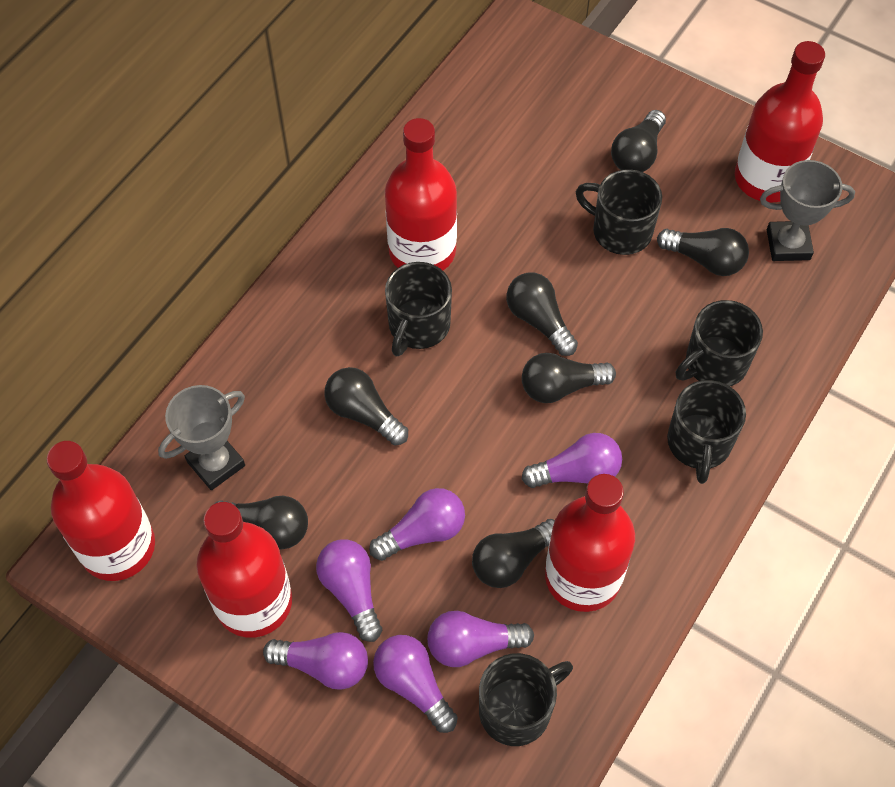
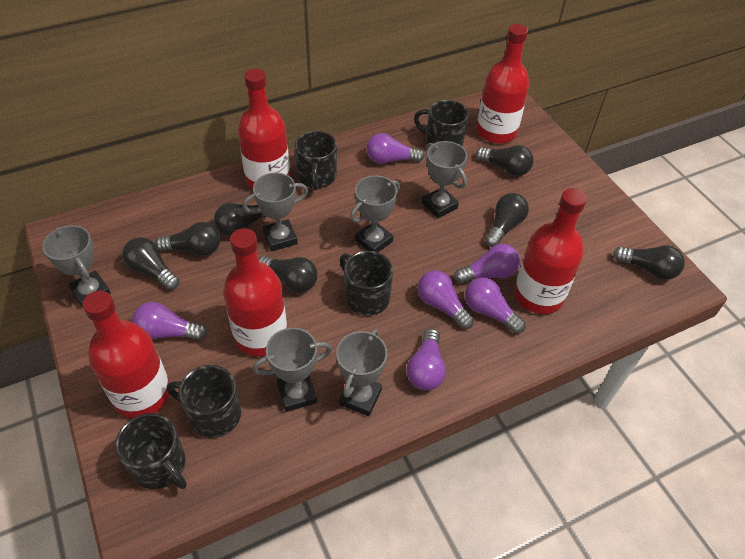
grey trophy: 2 -> 6

